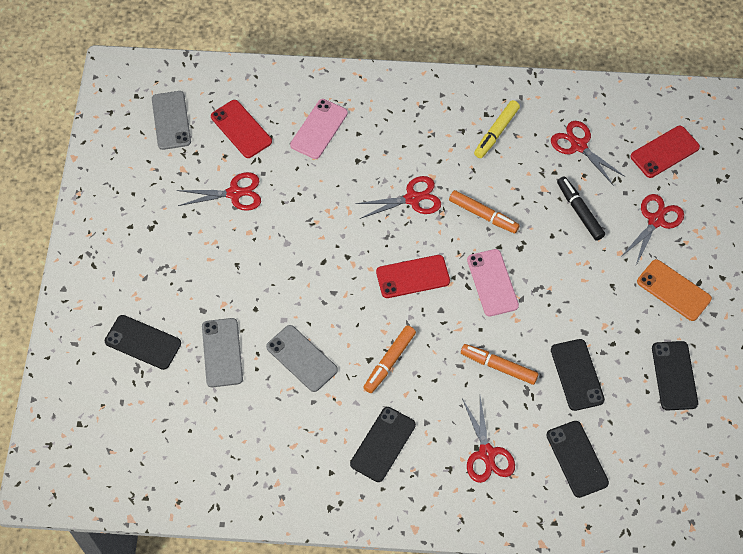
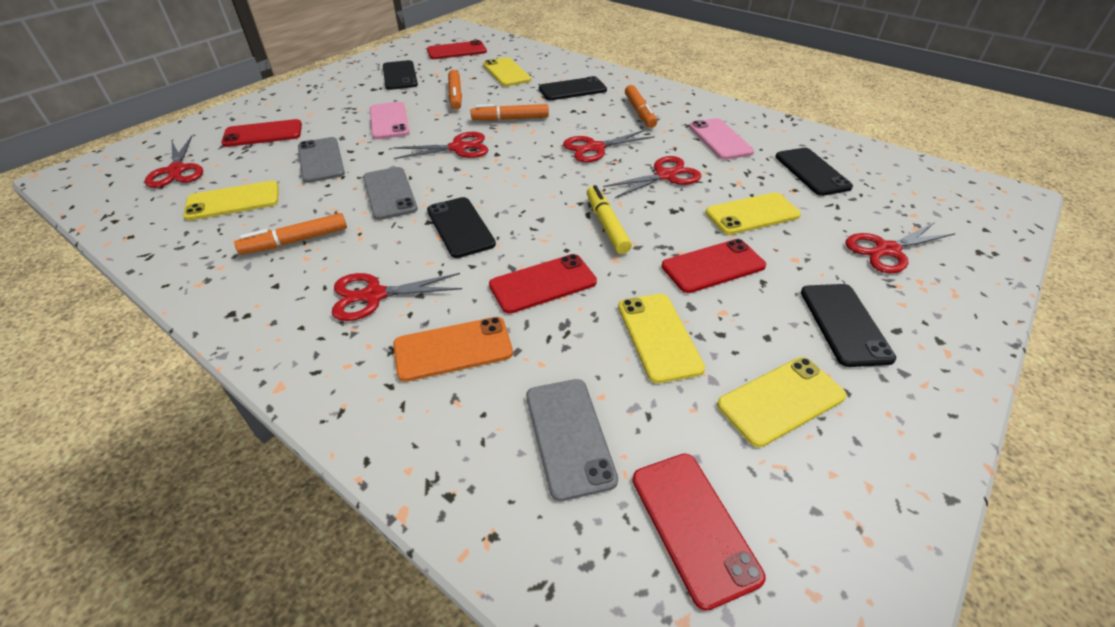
black marker: 1 -> 0
orange marker: 3 -> 4
red phone: 3 -> 5
red scissors: 5 -> 6
yellow phone: 0 -> 5

